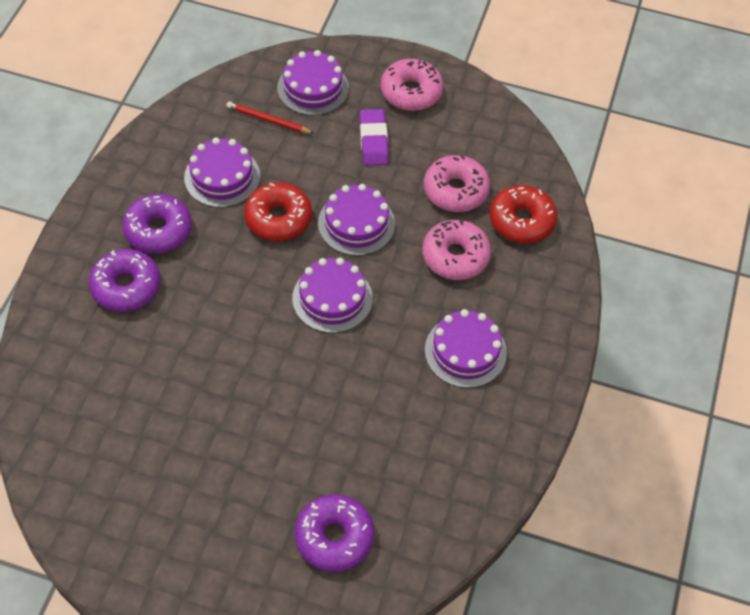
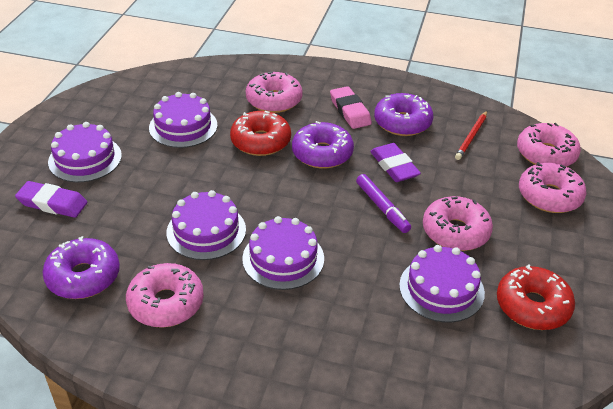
pink donut: 3 -> 5
pink eraser: 0 -> 1
purple eraser: 1 -> 2
purple marker: 0 -> 1

